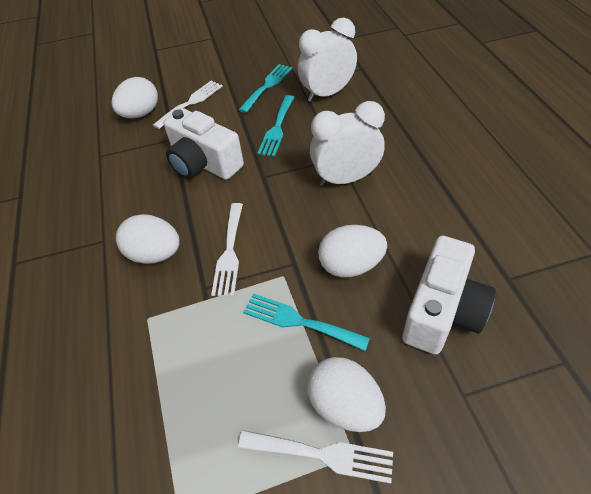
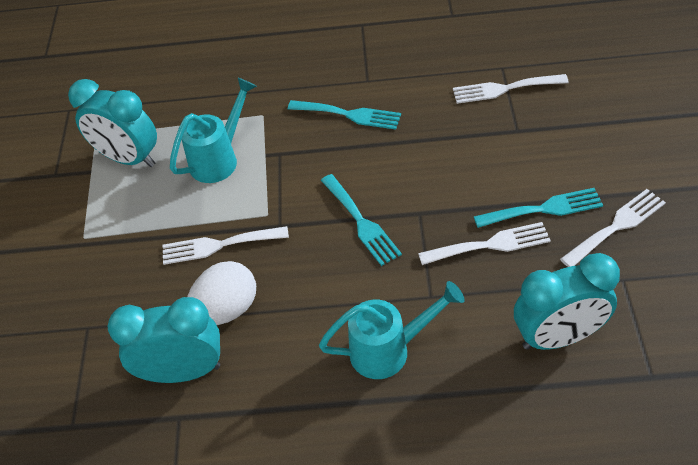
turquoise clock: 0 -> 3
turquoise watering can: 0 -> 2
white camera: 2 -> 0
white clock: 2 -> 0
white egg: 4 -> 1
white fork: 3 -> 4

